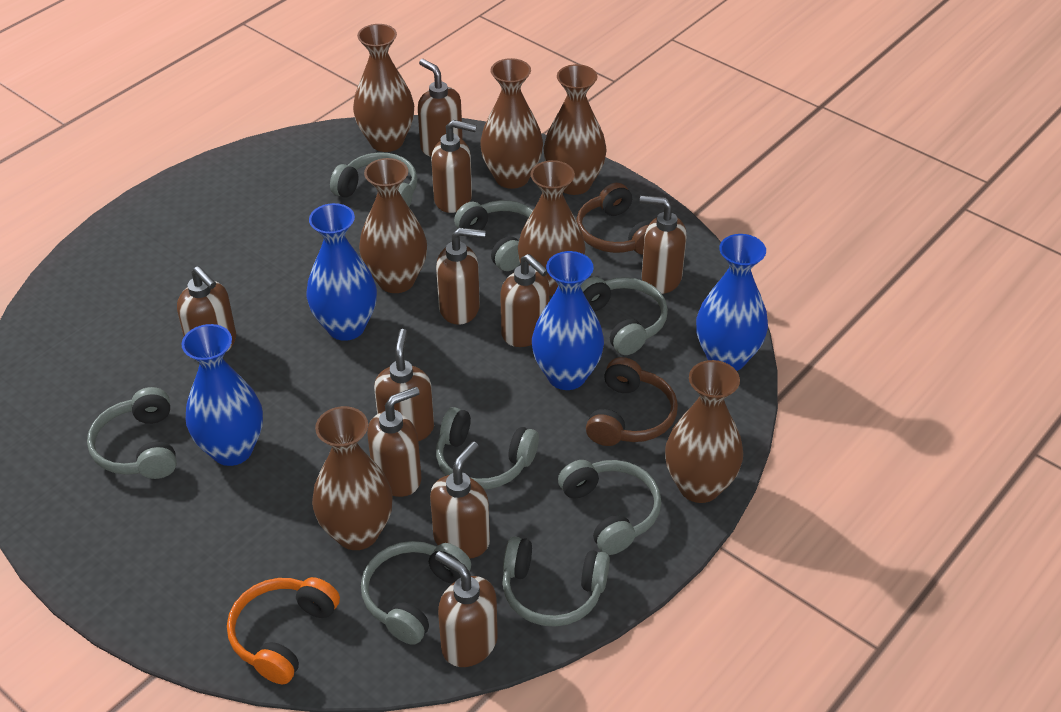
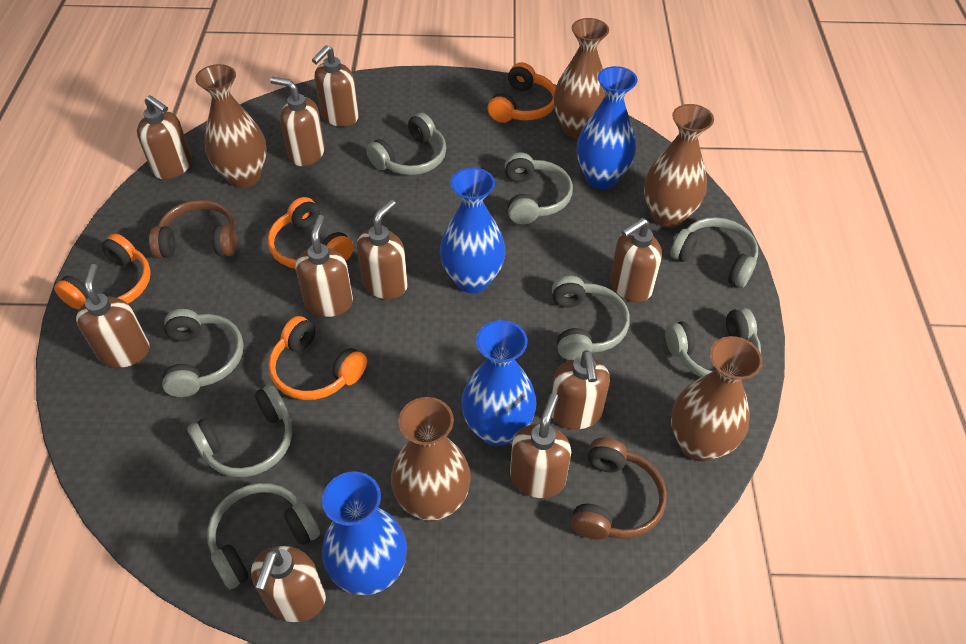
brown vase: 7 -> 5
orange headphones: 1 -> 4

